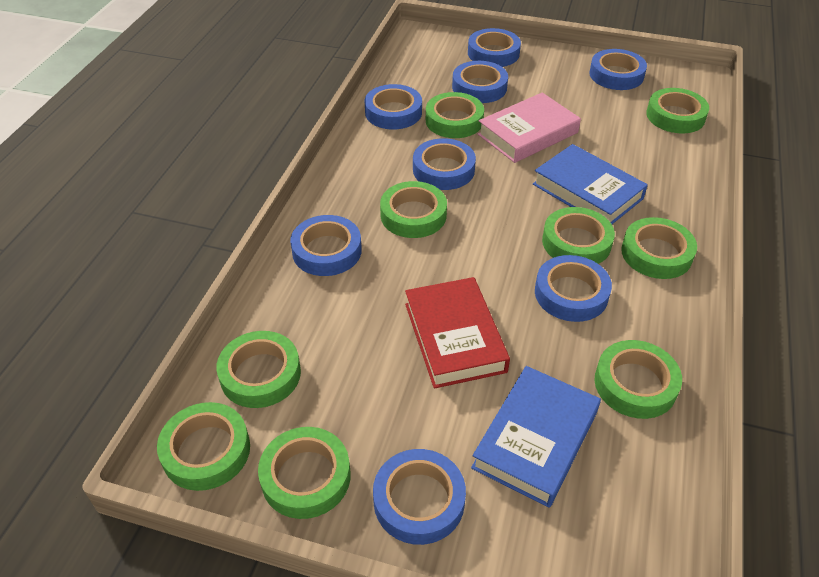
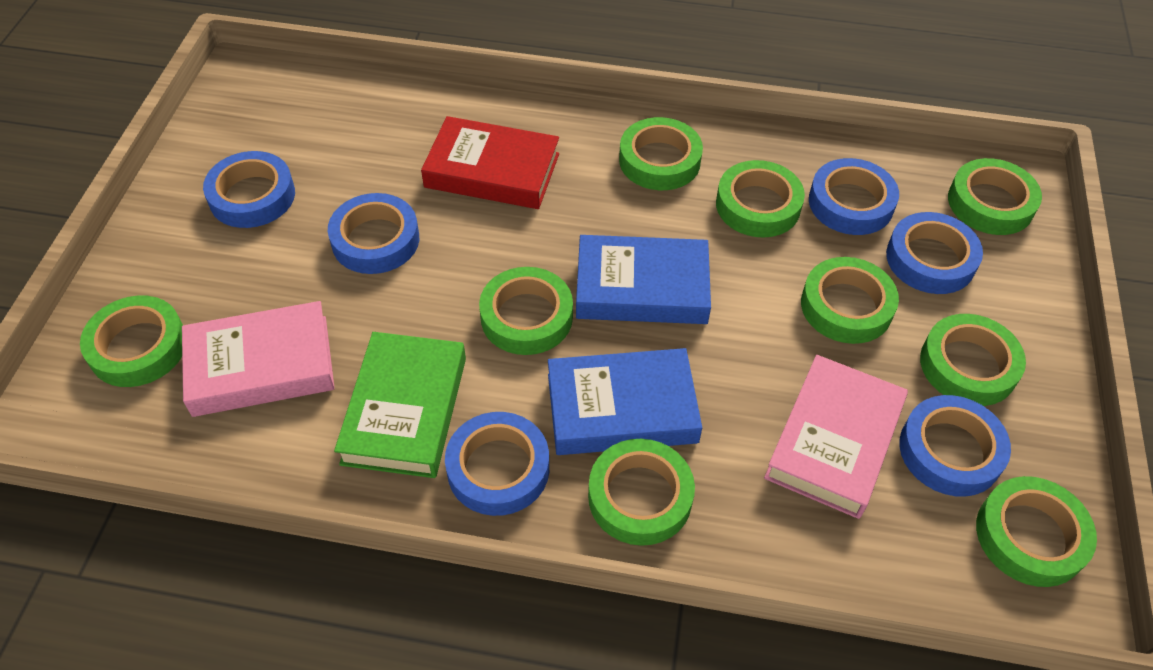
blue tape: 8 -> 6
green book: 0 -> 1
pink book: 1 -> 2

